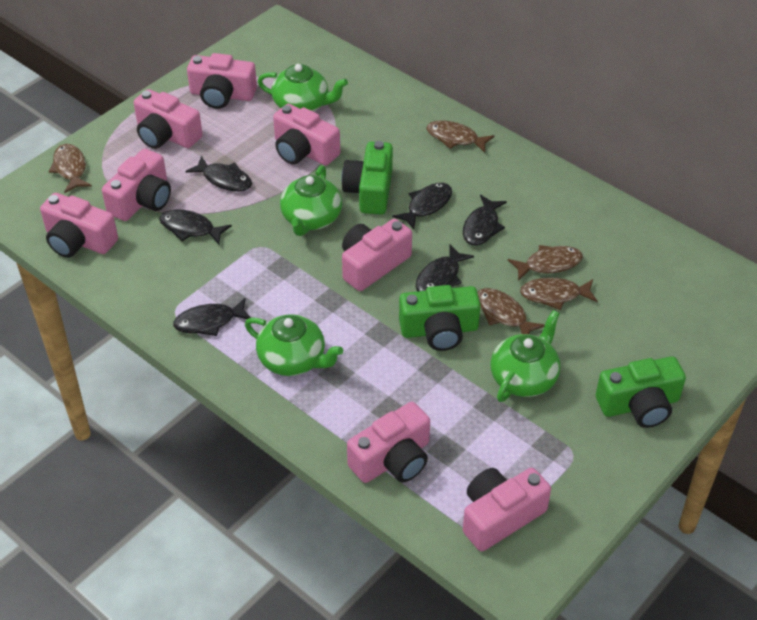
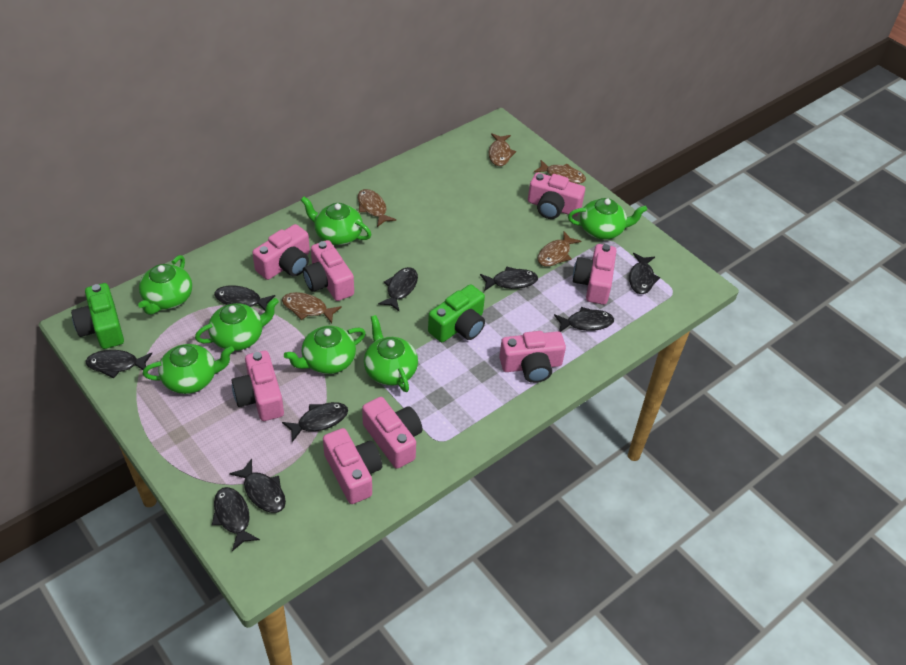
black fish: 6 -> 9
green camera: 3 -> 2
green teapot: 4 -> 7

